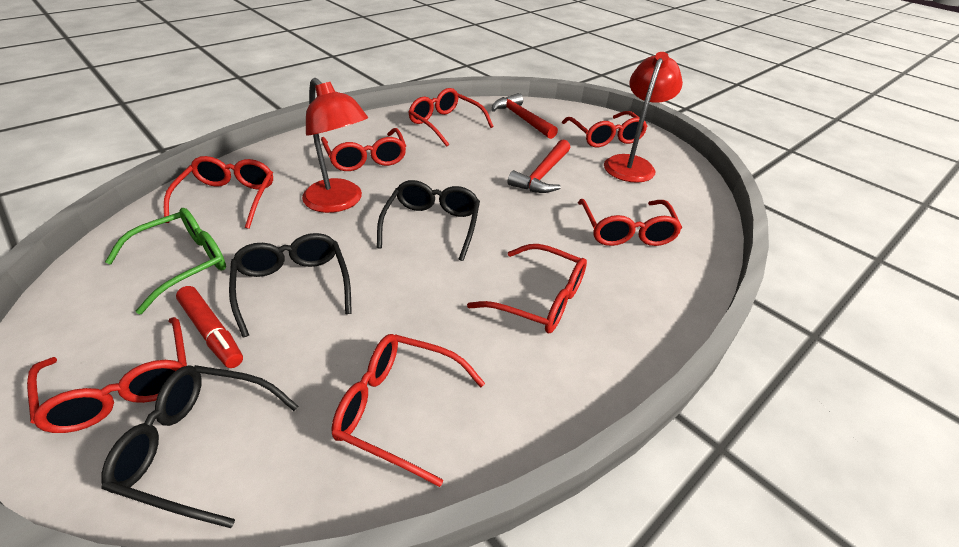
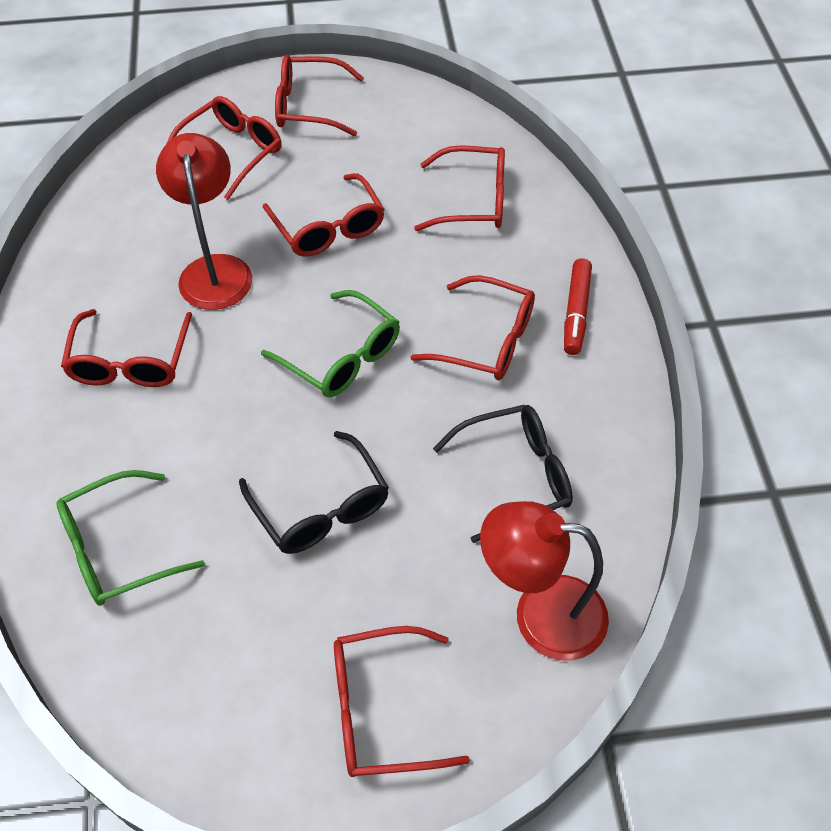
black glasses: 3 -> 2
green glasses: 1 -> 2
red glasses: 8 -> 7
red hammer: 2 -> 0

